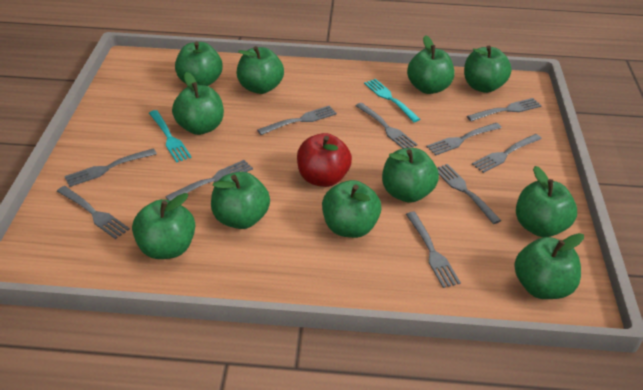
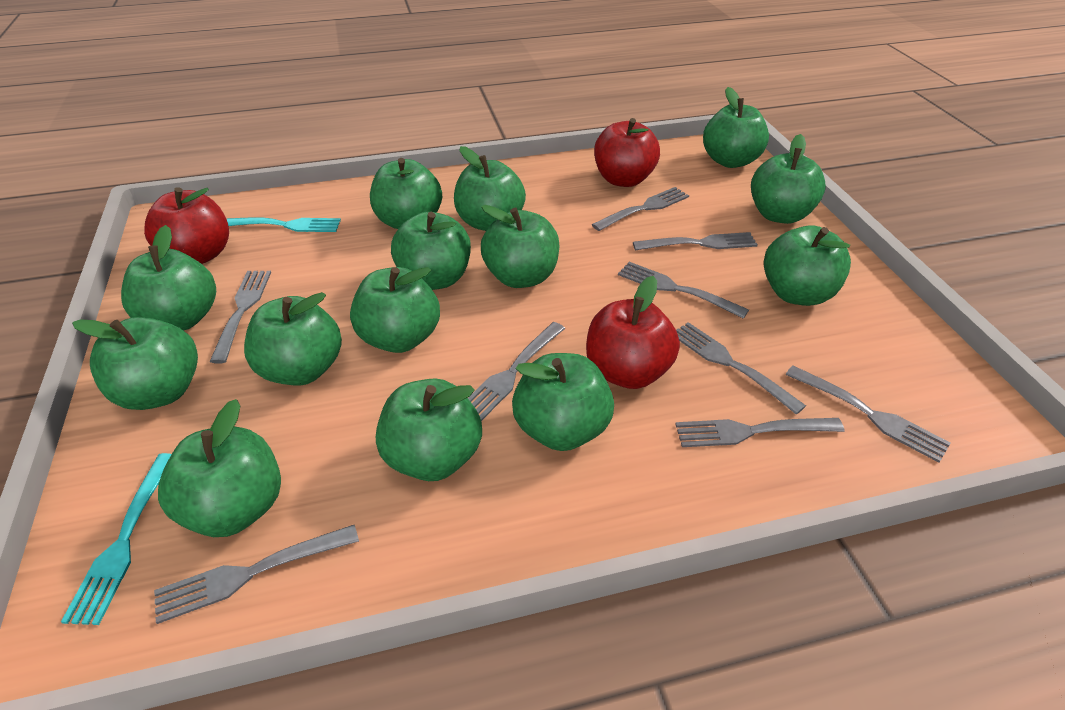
green apple: 11 -> 14
grey fork: 10 -> 9
red apple: 1 -> 3

